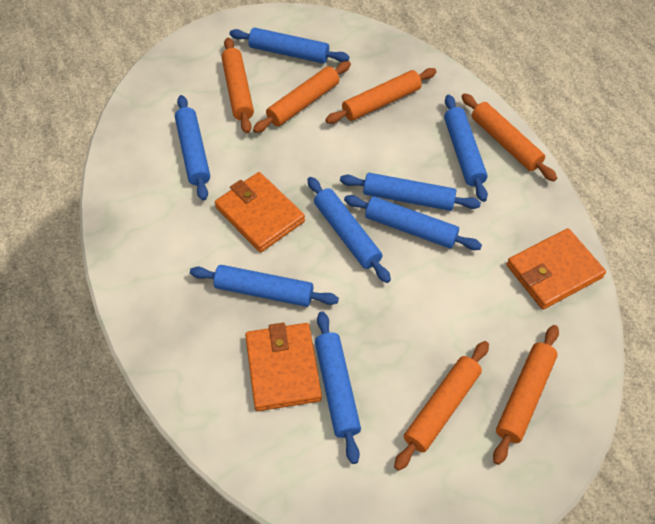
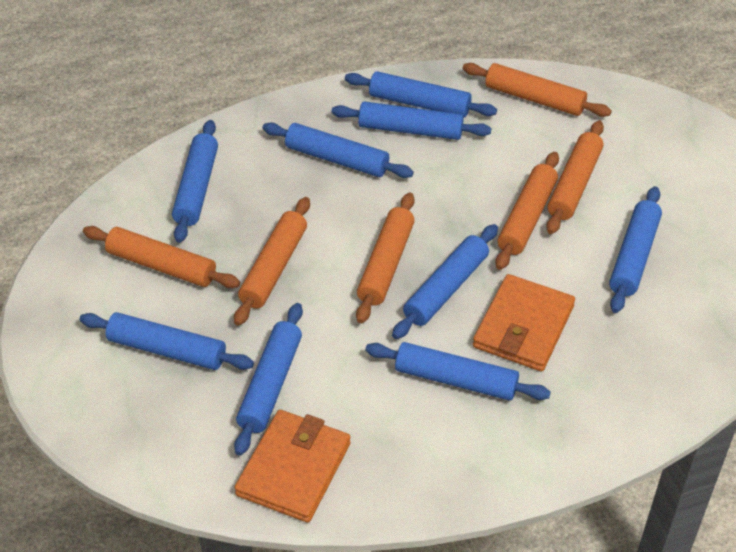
blue rolling pin: 8 -> 9
orange wallet: 3 -> 2

